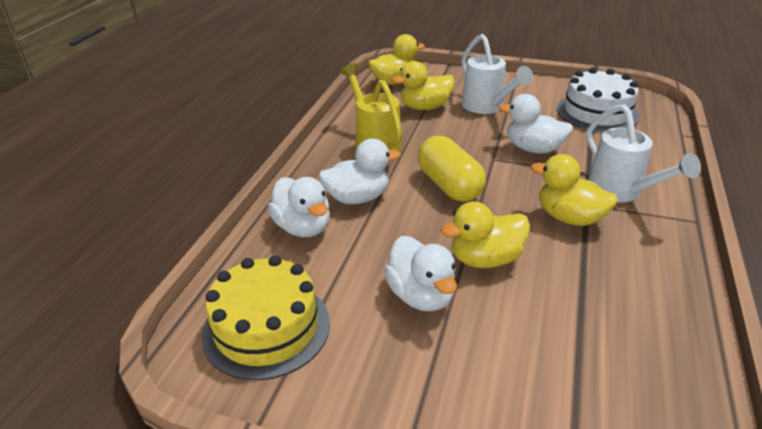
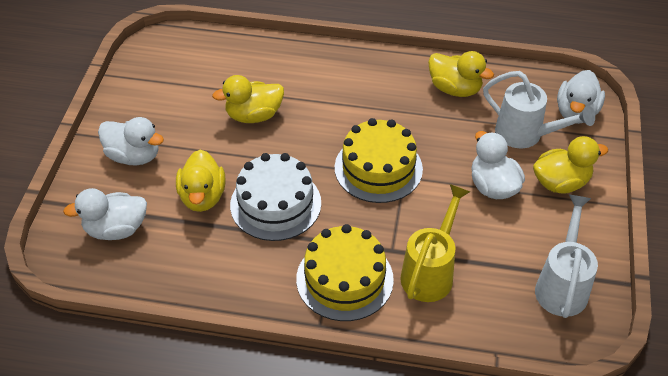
yellow cake: 1 -> 2
yellow capsule: 1 -> 0

